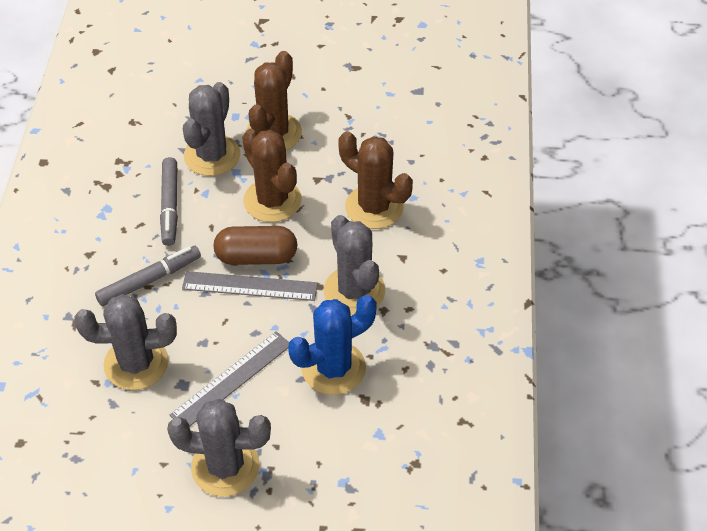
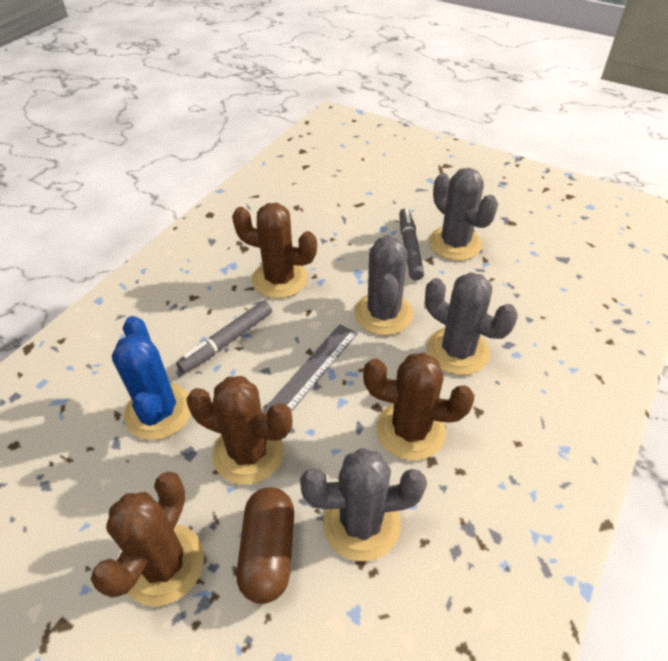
brown cactus: 3 -> 4
grey ruler: 2 -> 1

